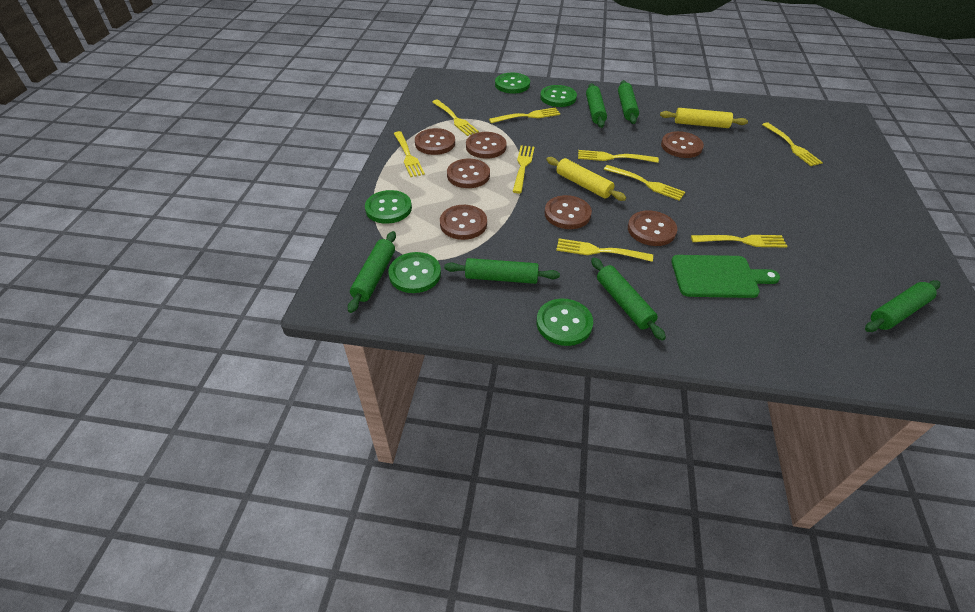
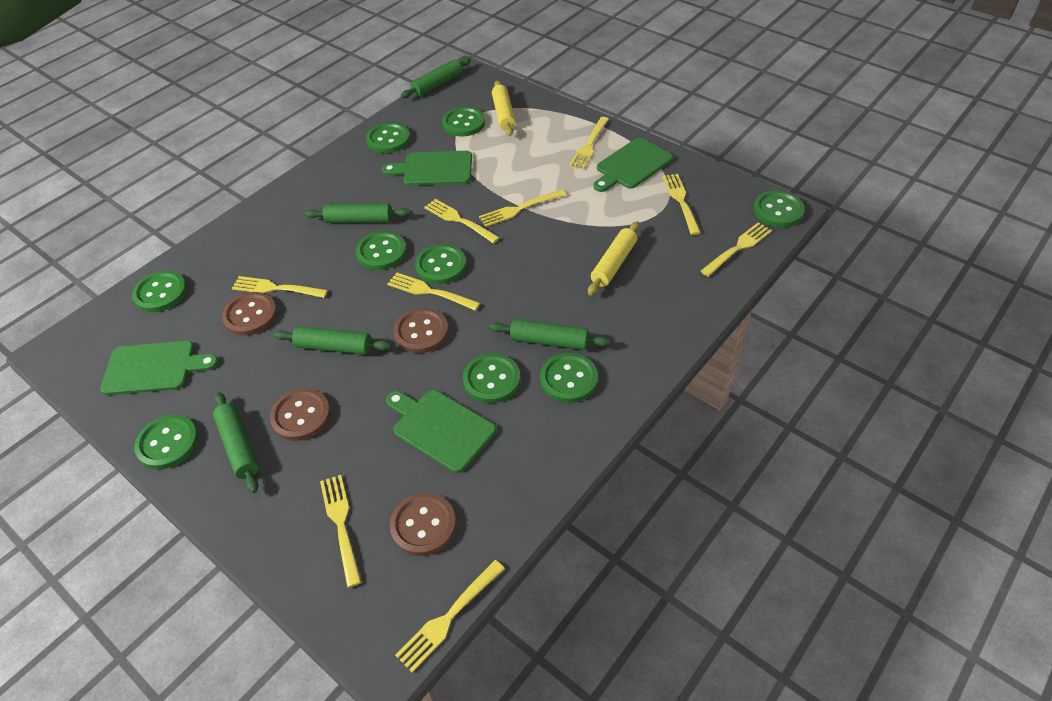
brown button: 7 -> 4
green button: 5 -> 9
green cutting board: 1 -> 4
green rolling pin: 6 -> 5

